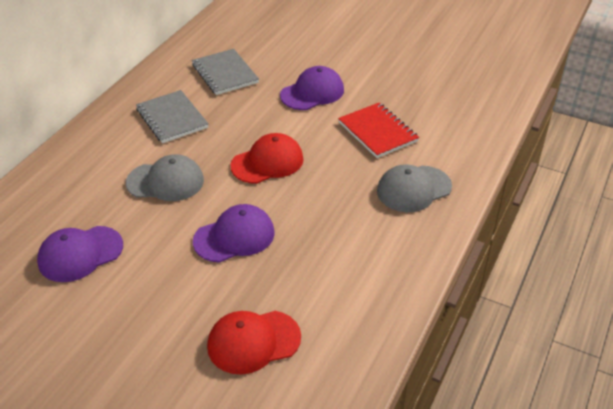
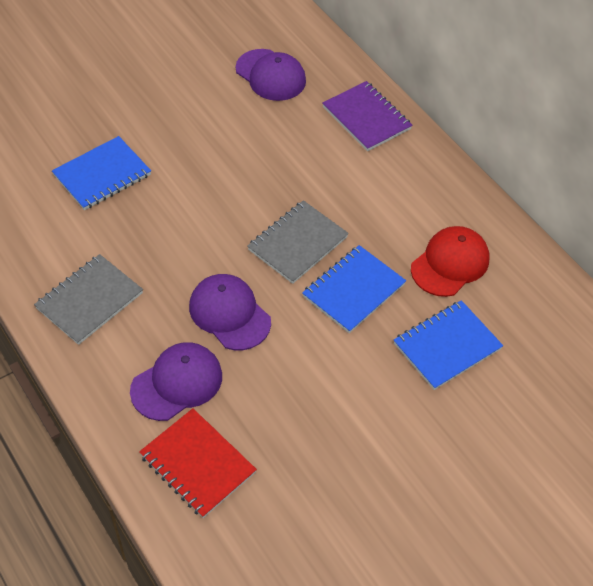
blue notebook: 0 -> 3
grey cap: 2 -> 0
purple notebook: 0 -> 1
red cap: 2 -> 1

